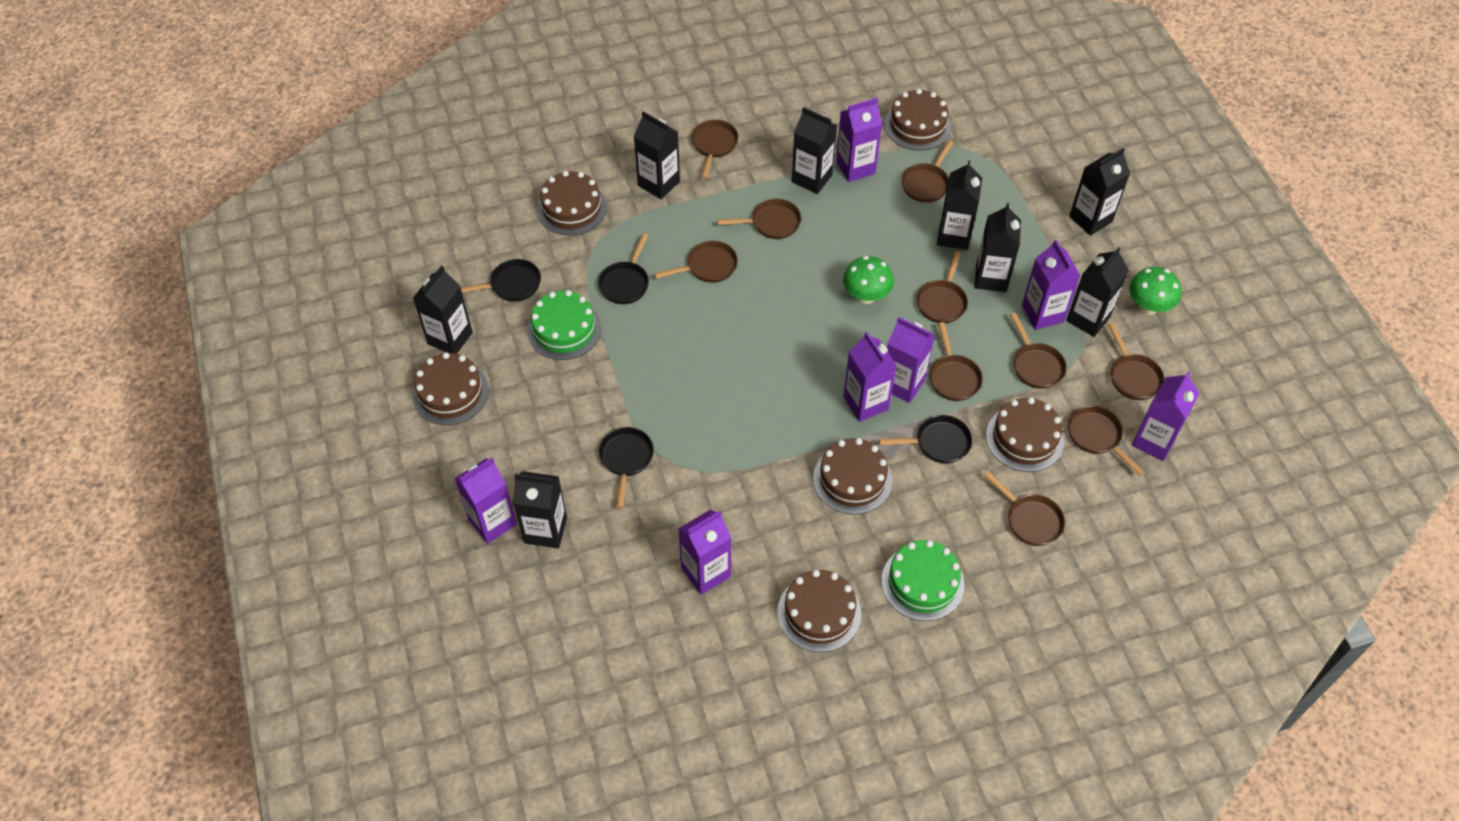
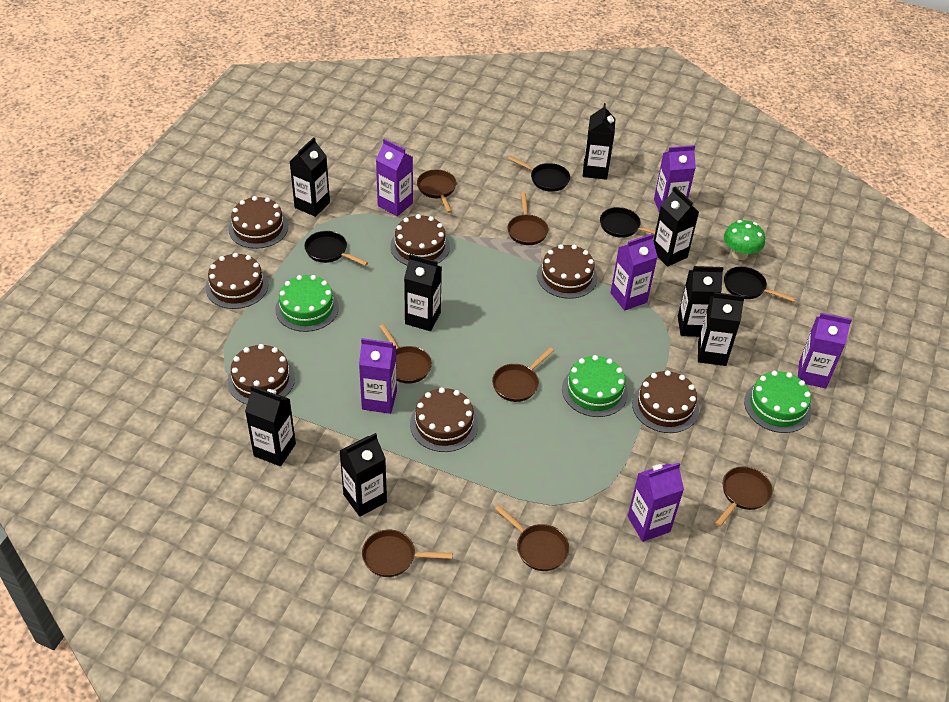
brown cake: 6 -> 7
brown pan: 10 -> 7
green cake: 2 -> 3
green mushroom: 2 -> 1
purple carton: 7 -> 6

